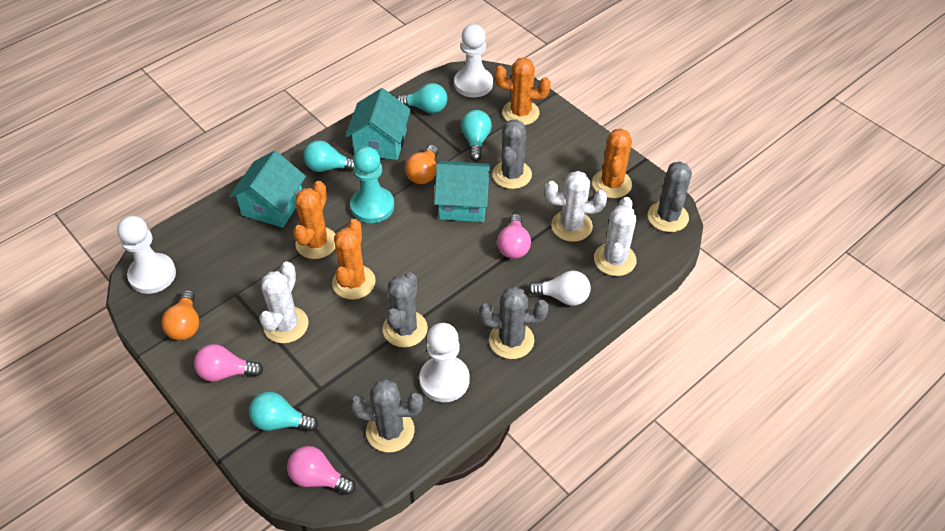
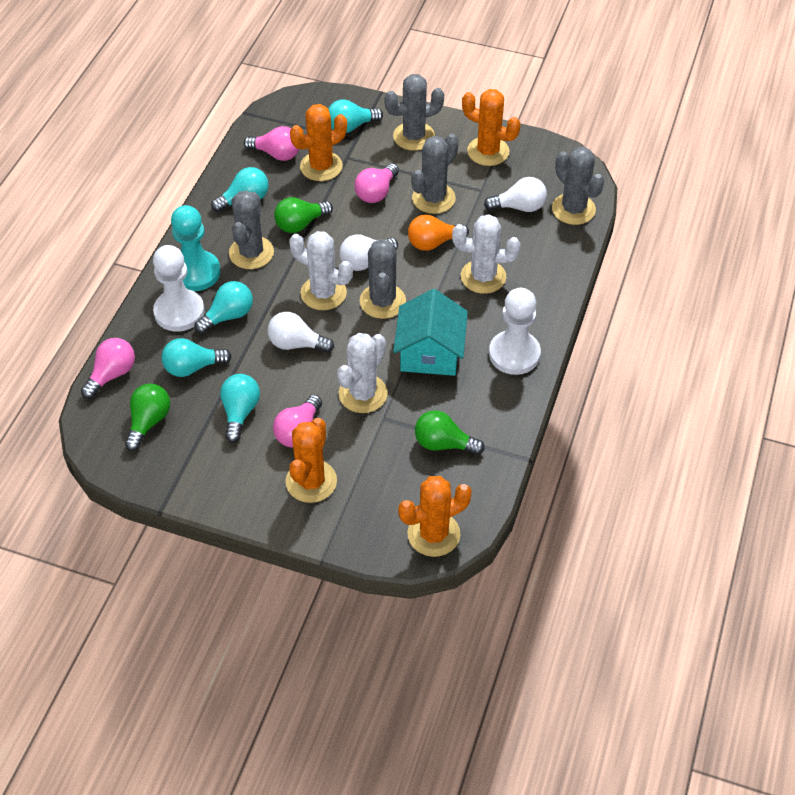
green light bulb: 0 -> 3
orange light bulb: 2 -> 1
pink light bulb: 3 -> 4
turquoise house: 3 -> 1
turquoise light bulb: 4 -> 5
white light bulb: 1 -> 3
white pawn: 3 -> 2

